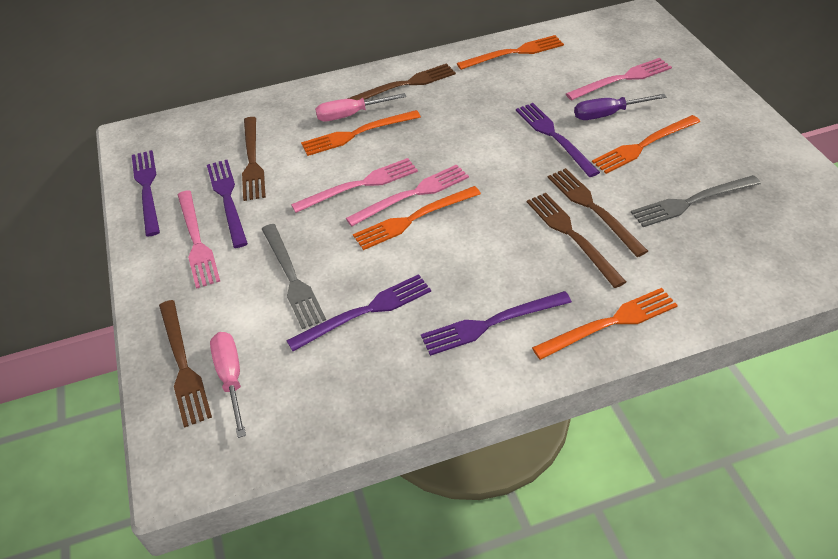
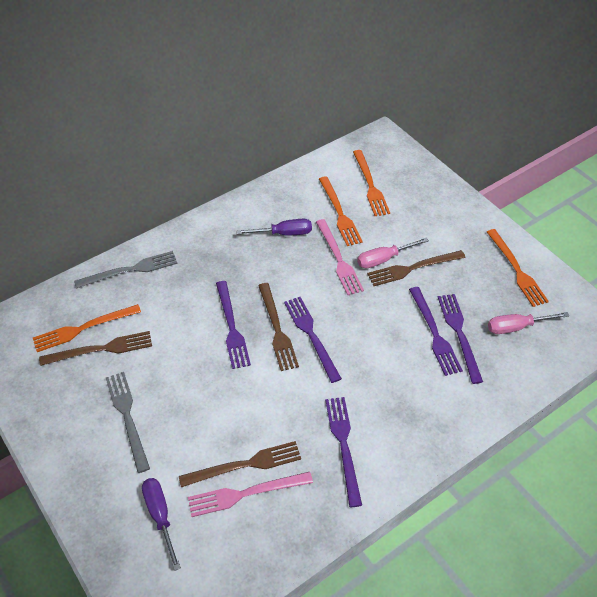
brown fork: 5 -> 4
orange fork: 5 -> 4
pink fork: 4 -> 2
purple screwdriver: 1 -> 2

